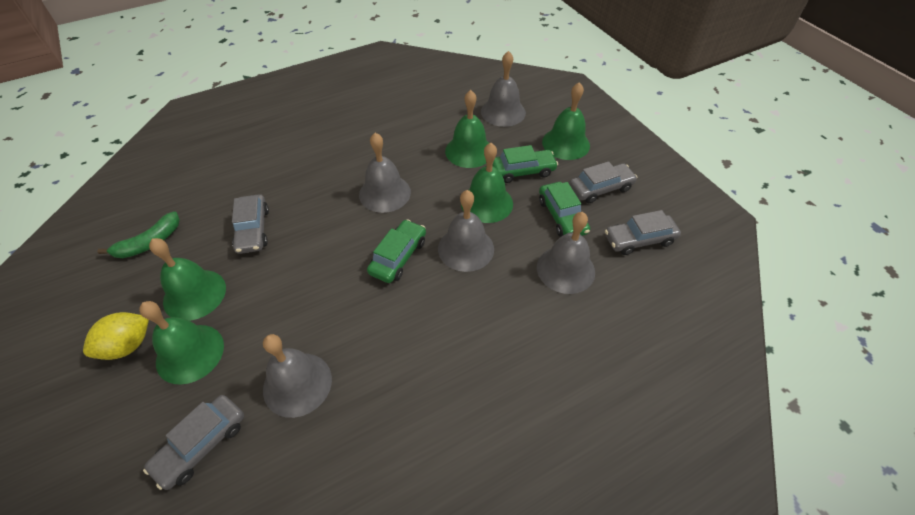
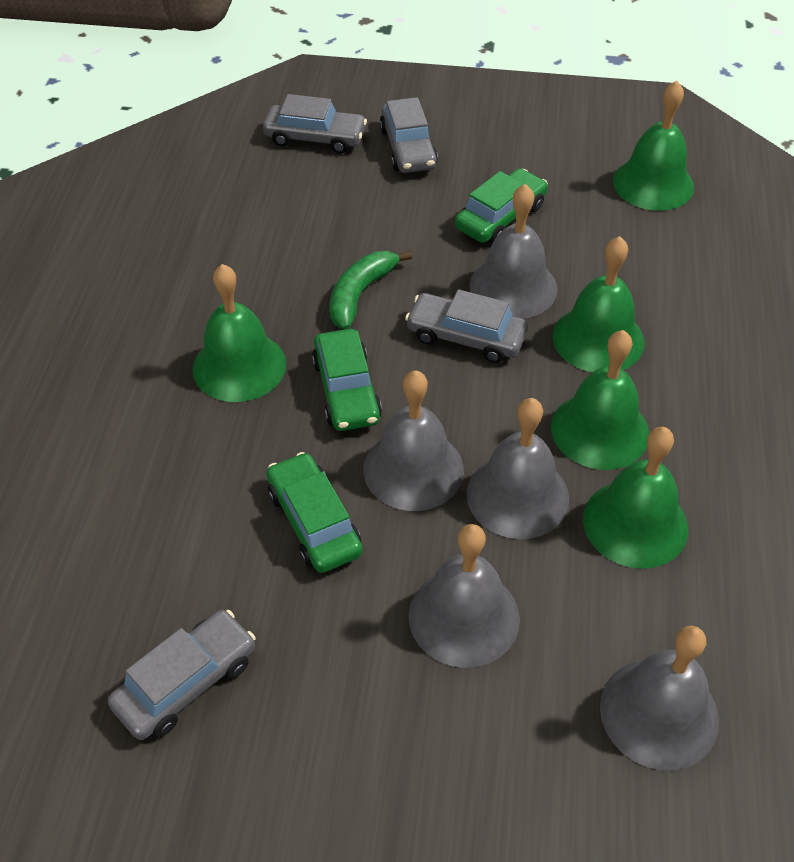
yellow lemon: 1 -> 0

